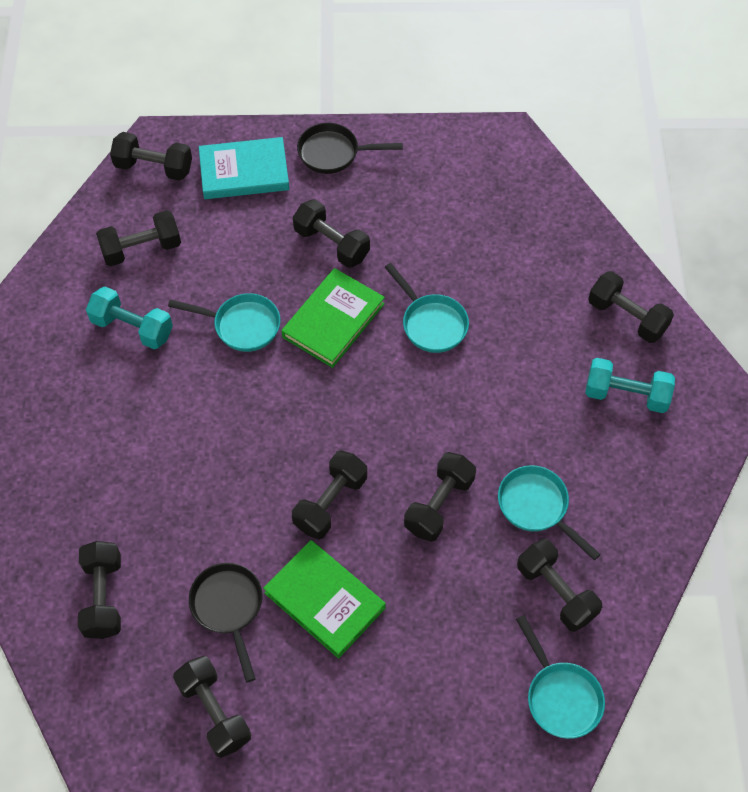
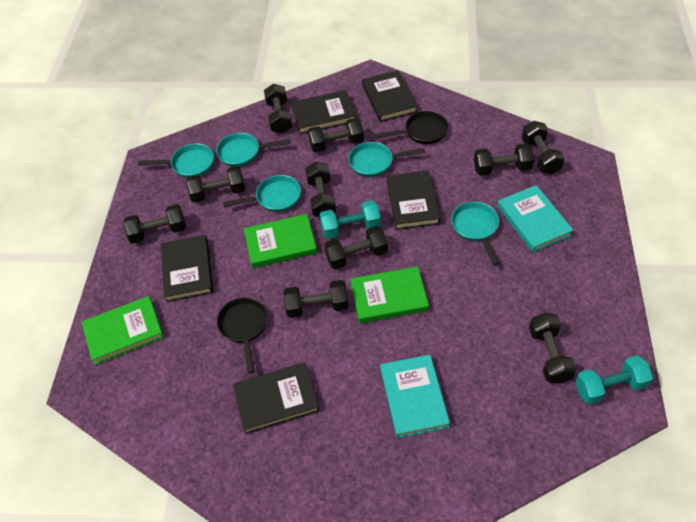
black book: 0 -> 5
black dumbbell: 9 -> 10
green book: 2 -> 3
turquoise book: 1 -> 2
turquoise pan: 4 -> 5

